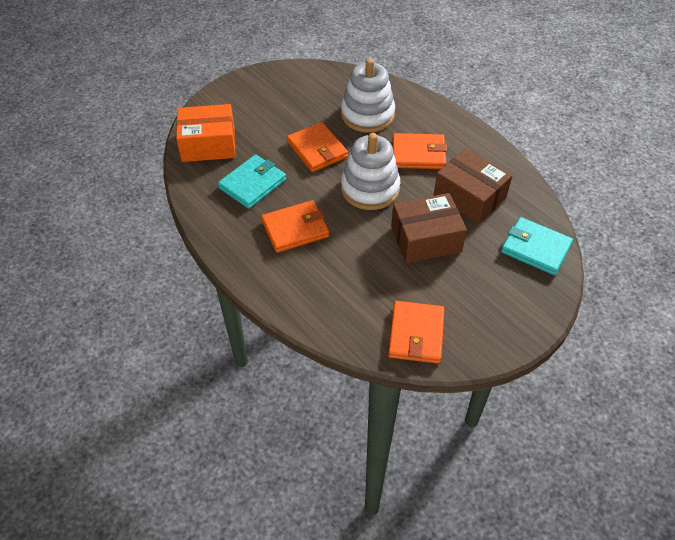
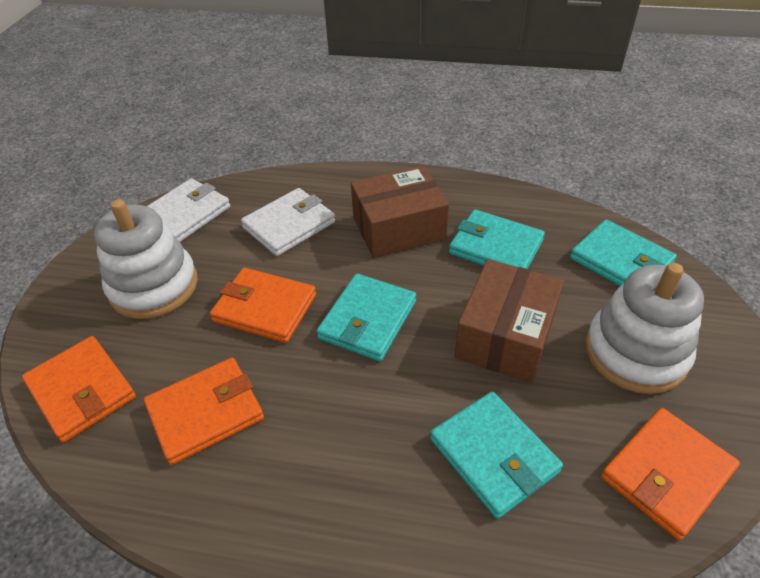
orange box: 1 -> 0
turquoise wallet: 2 -> 4
white wallet: 0 -> 2

